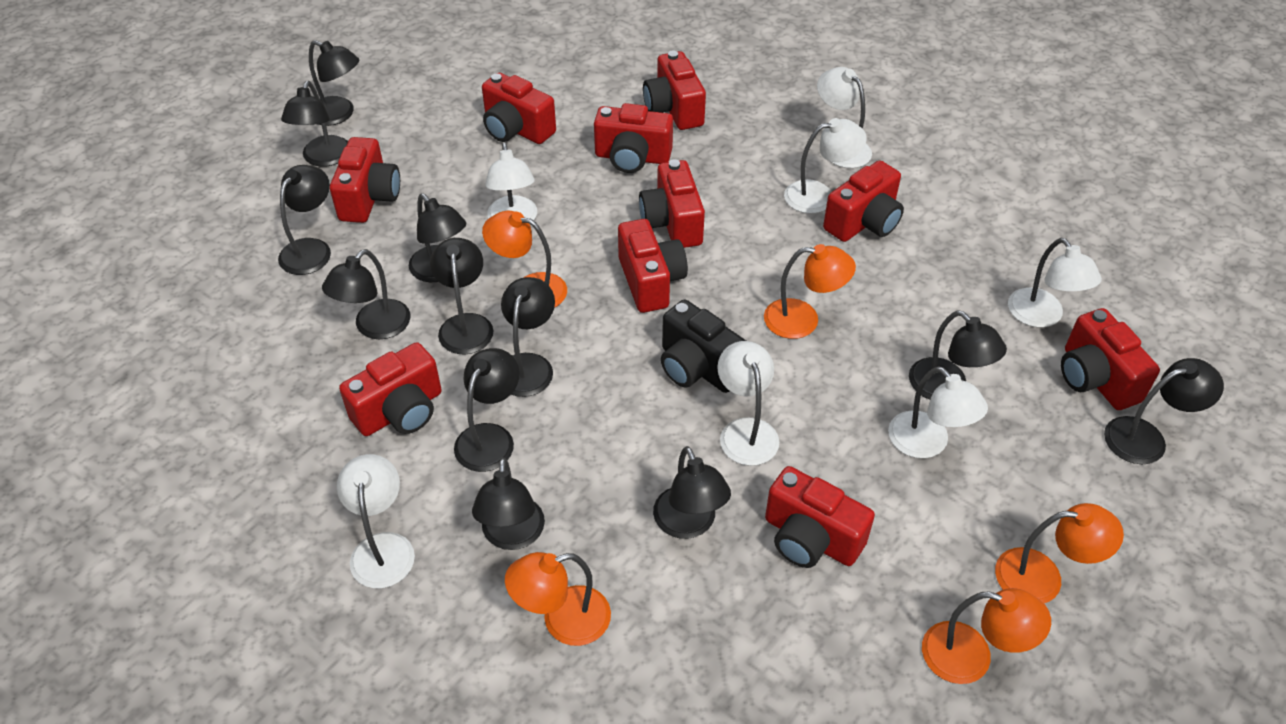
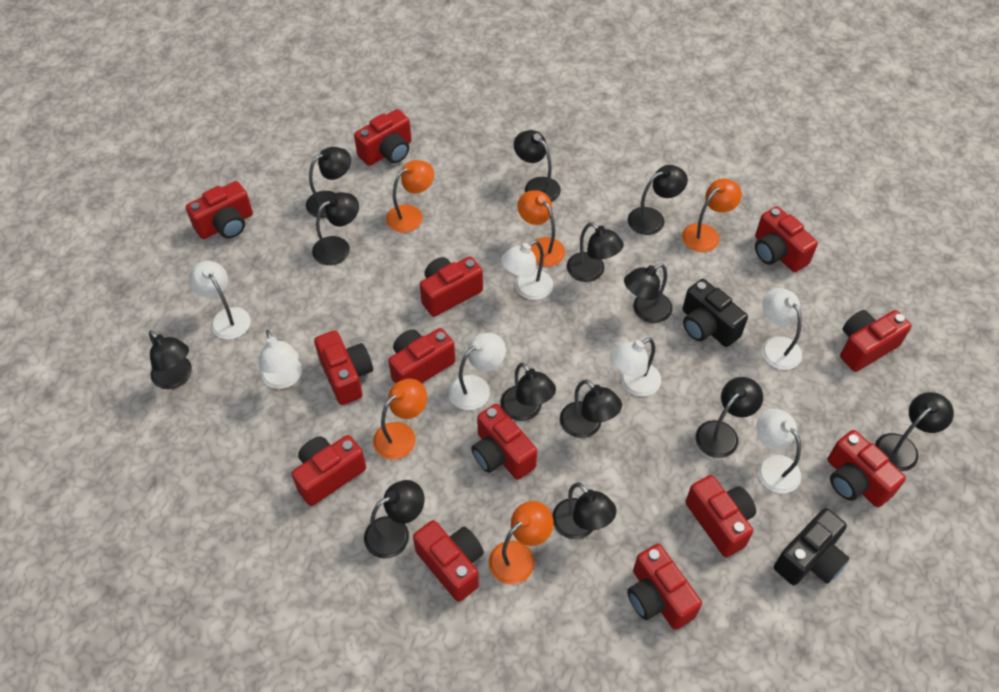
black camera: 1 -> 2
black lamp: 12 -> 13
red camera: 10 -> 13

